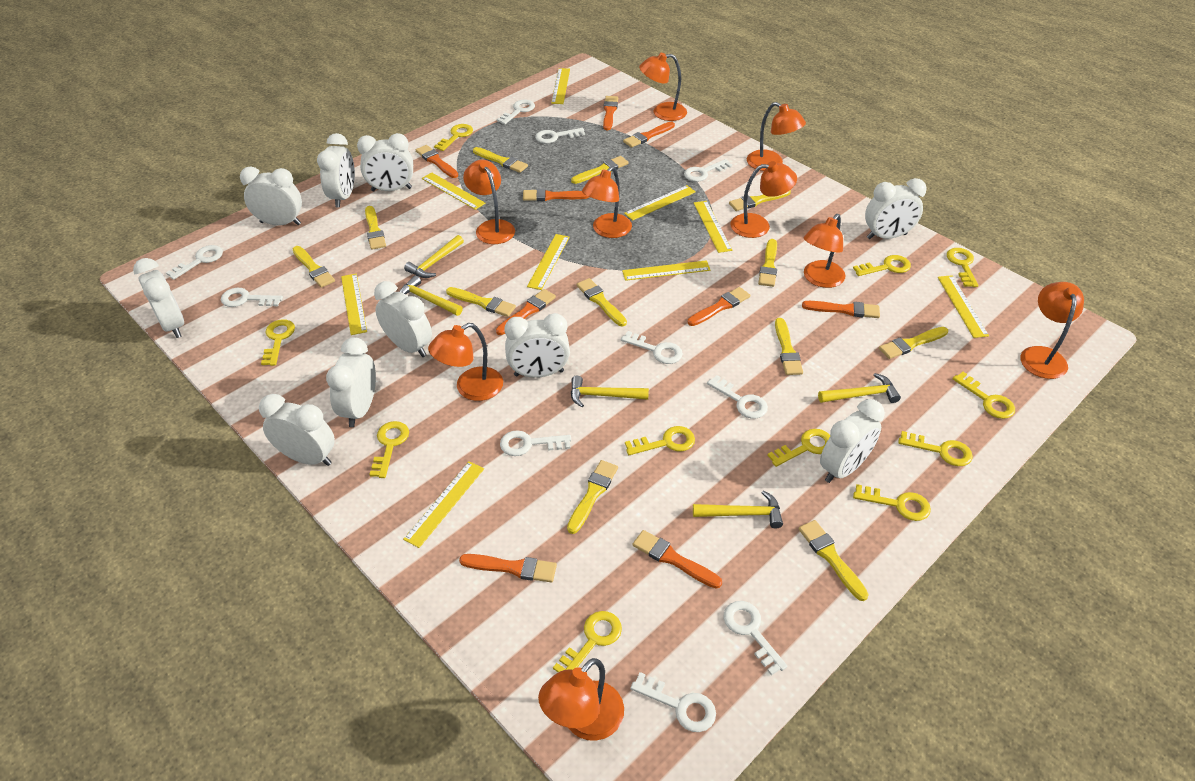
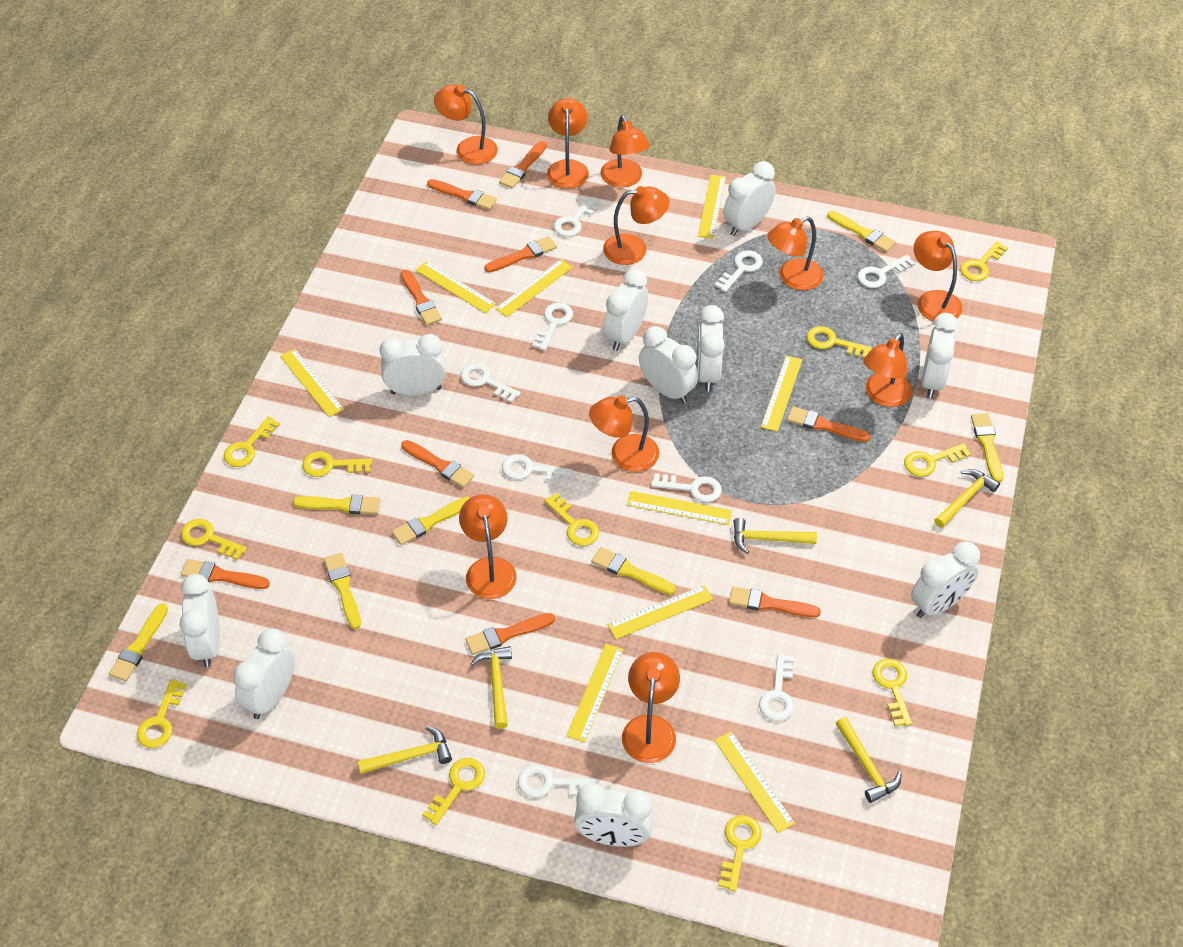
orange lamp: 9 -> 10
white key: 10 -> 9
yellow brush: 12 -> 7

